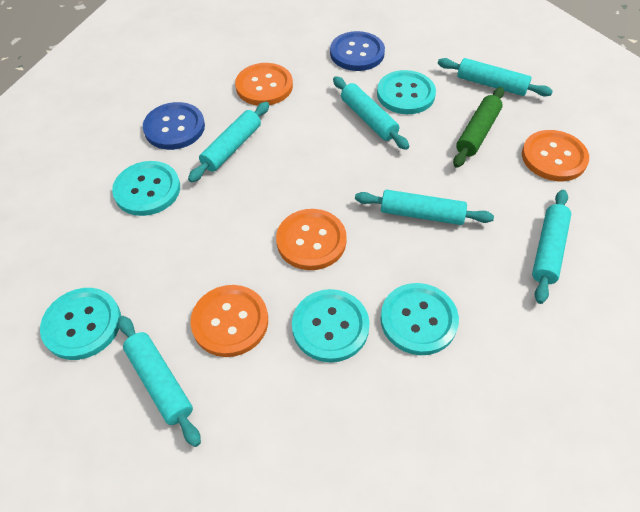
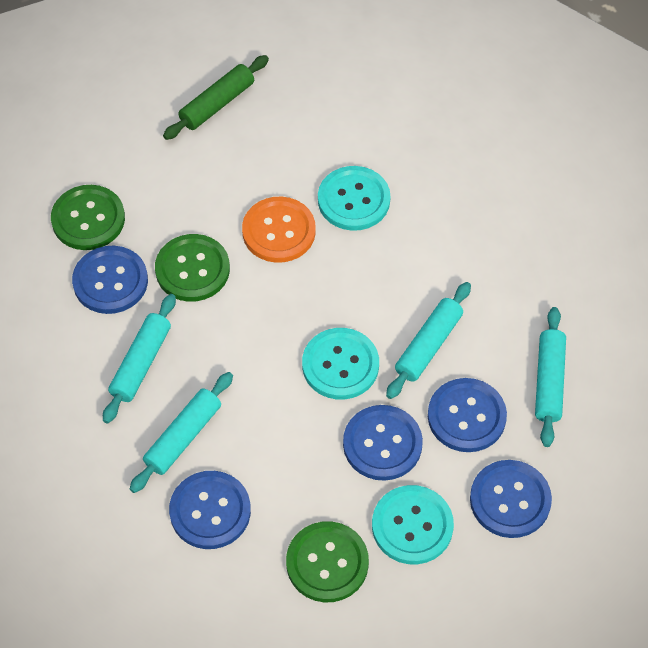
blue button: 2 -> 5
green button: 0 -> 3
orange button: 4 -> 1
turquoise button: 5 -> 3
turquoise rolling pin: 6 -> 4

